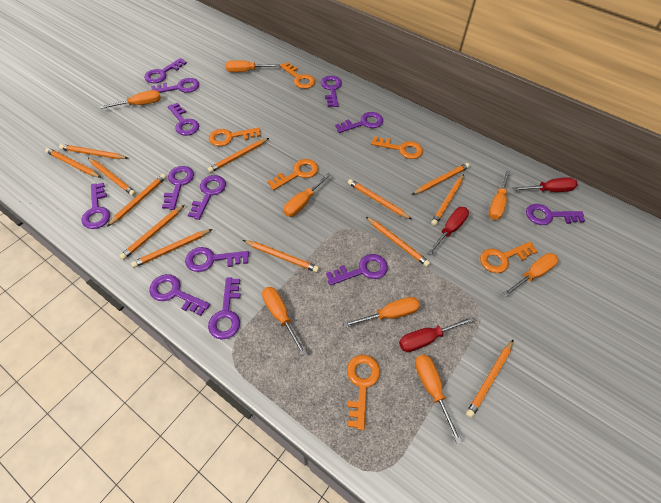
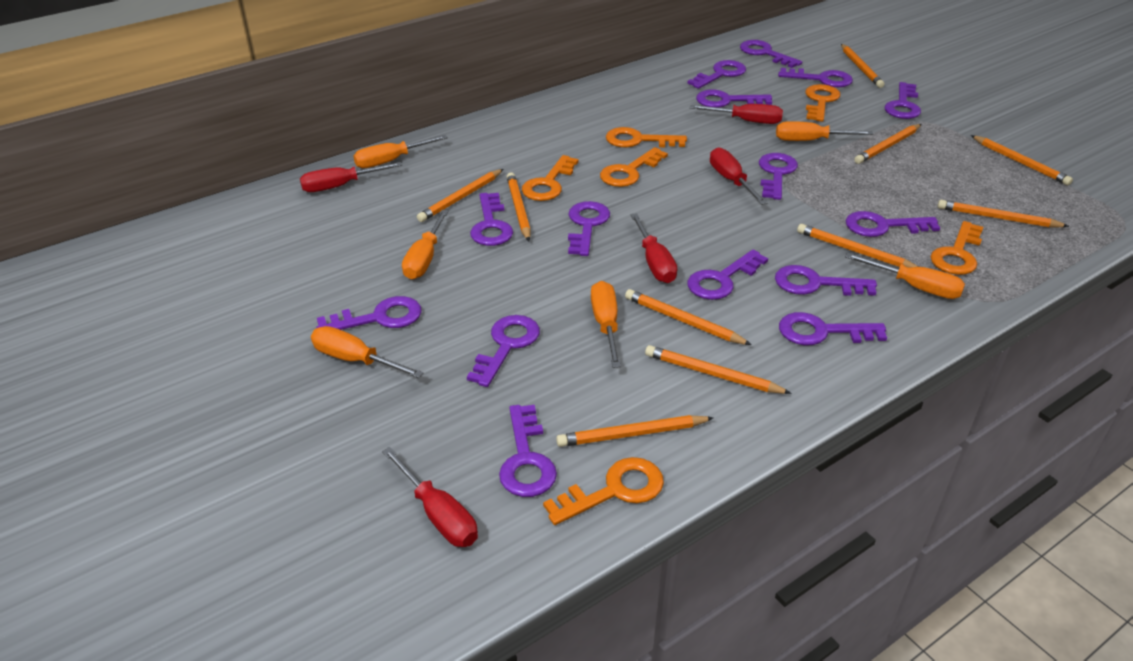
orange pencil: 13 -> 10
orange screwdriver: 8 -> 6
purple key: 13 -> 15
red screwdriver: 3 -> 5

